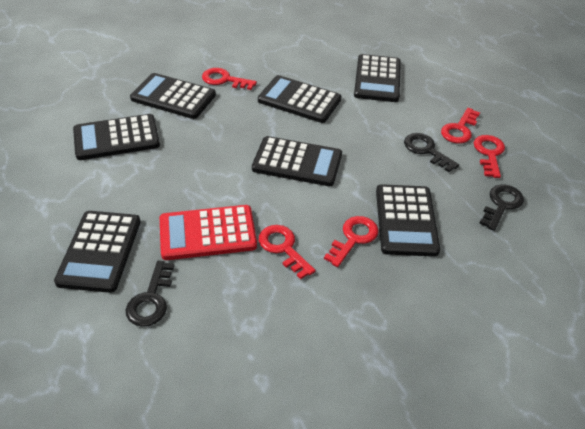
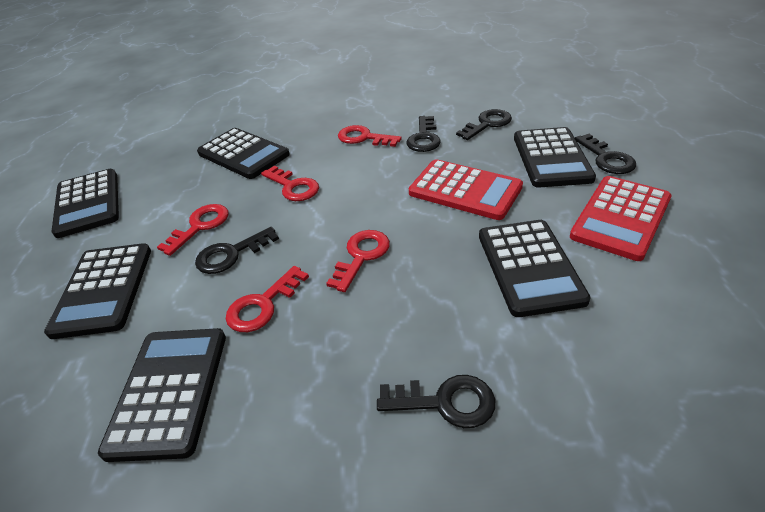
black calculator: 7 -> 6
black key: 3 -> 5
red calculator: 1 -> 2

